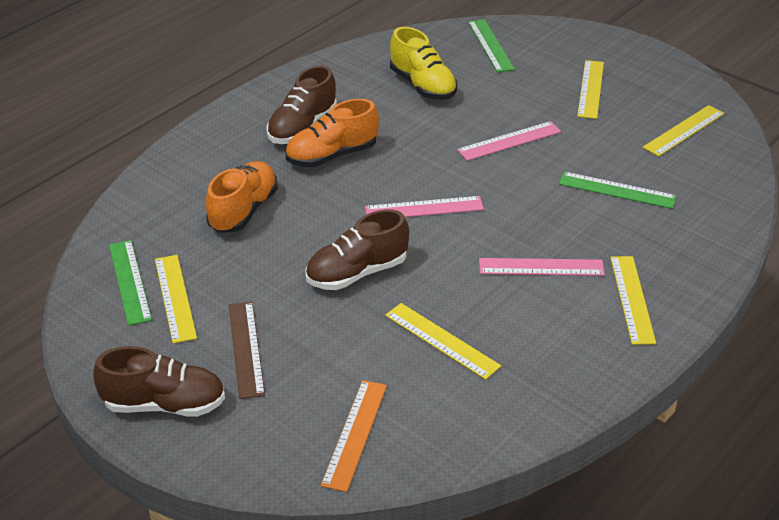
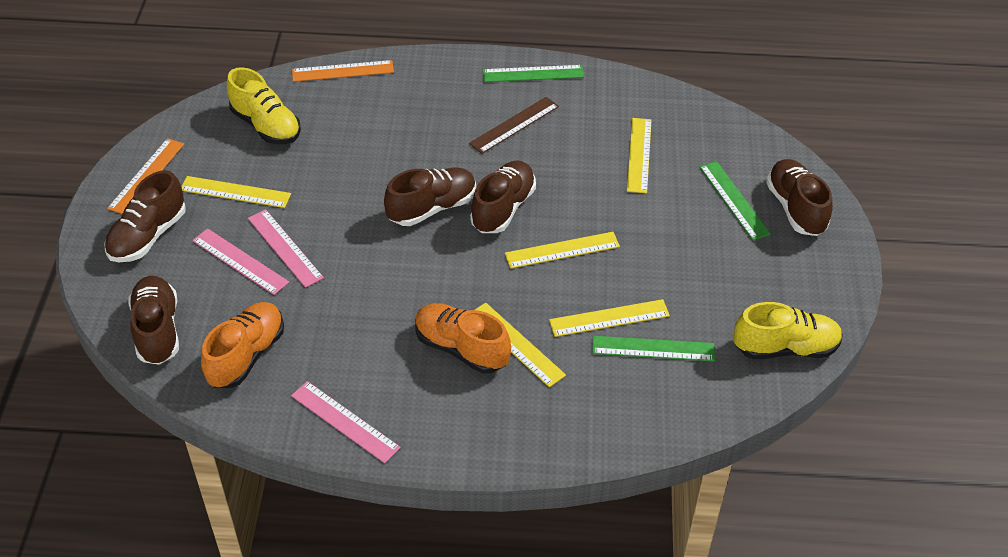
brown shoe: 3 -> 5
orange ruler: 1 -> 2
yellow shoe: 1 -> 2

